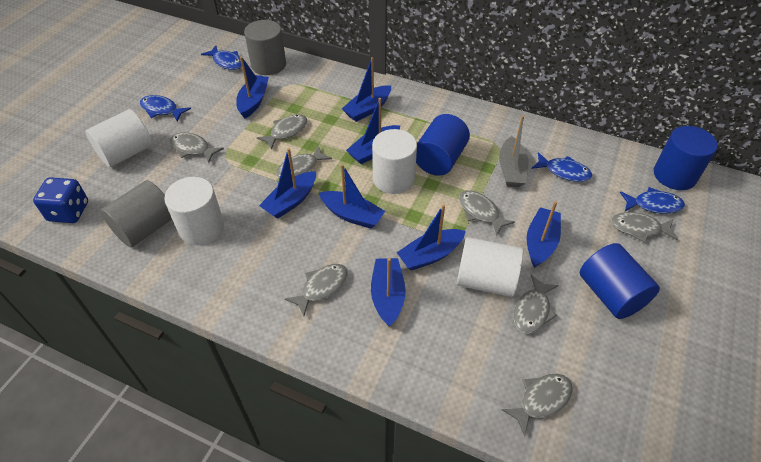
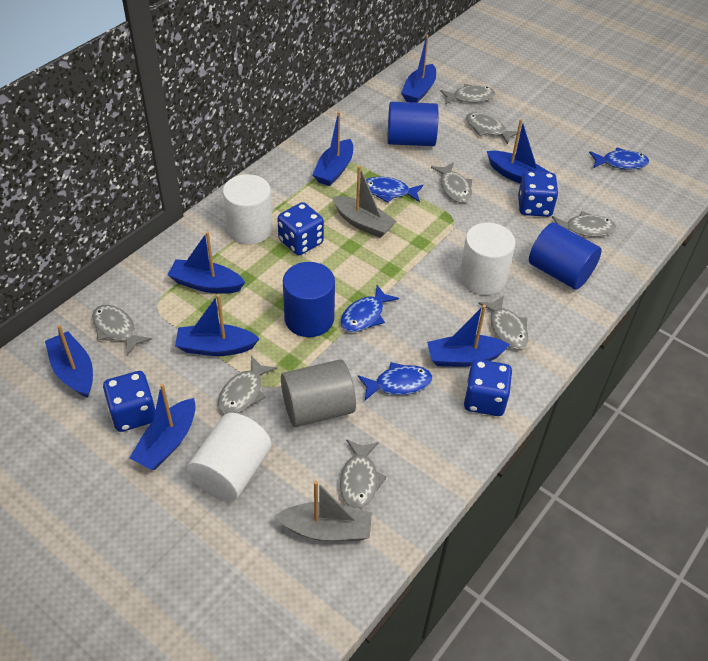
blue dice: 1 -> 4
grey boat: 1 -> 2
grey cylinder: 2 -> 1
white cylinder: 4 -> 3

